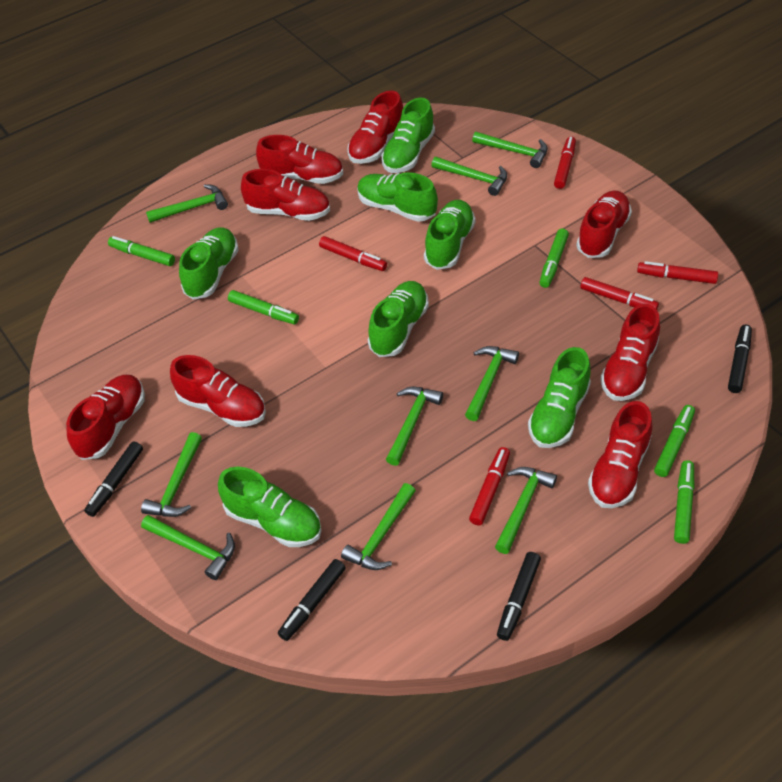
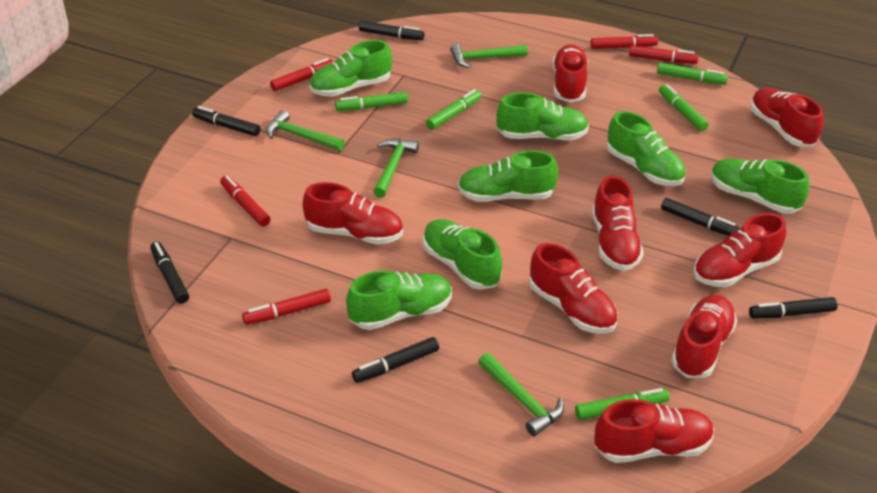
black marker: 4 -> 6
green hammer: 9 -> 4

